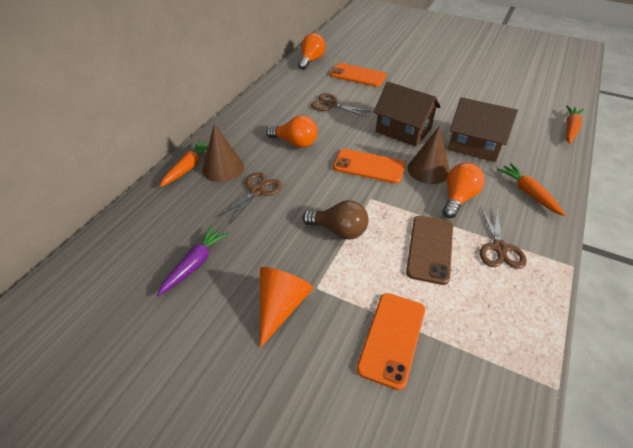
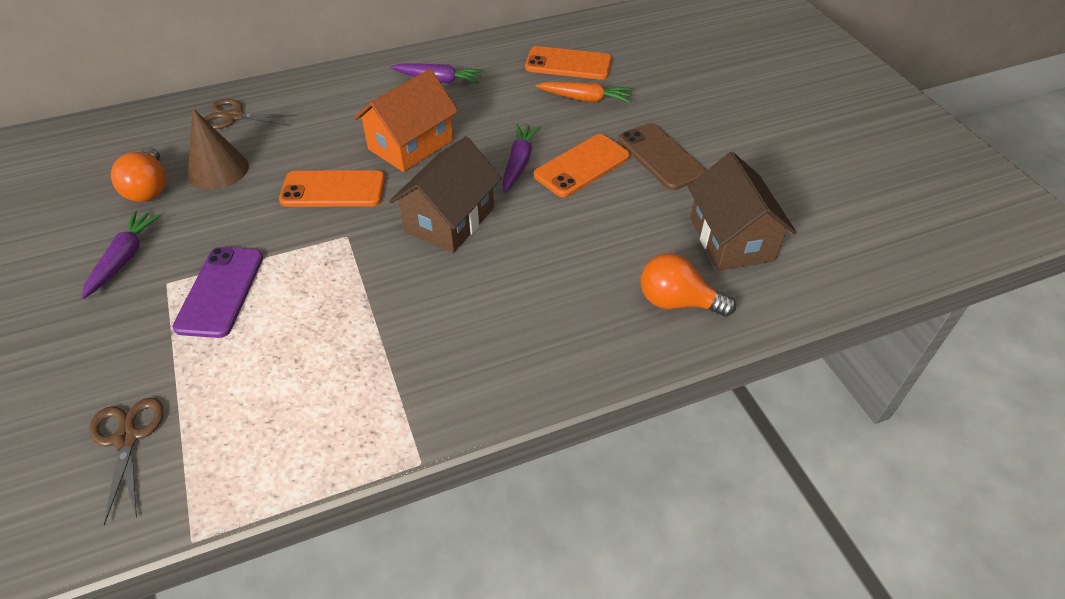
brown cone: 2 -> 1
brown light bulb: 1 -> 0
brown scissors: 3 -> 2
orange carrot: 3 -> 1
orange cone: 1 -> 0
orange house: 0 -> 1
orange light bulb: 3 -> 2
purple carrot: 1 -> 3
purple phone: 0 -> 1

